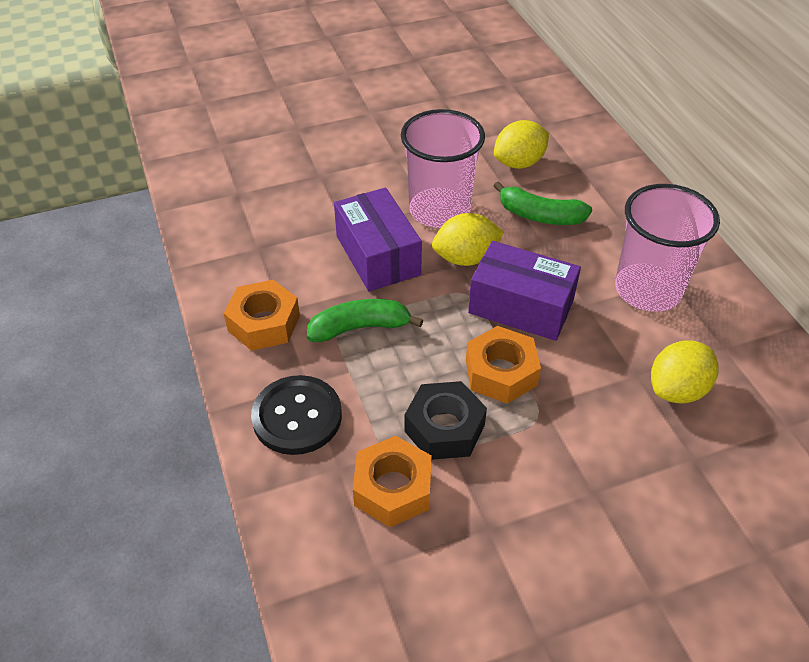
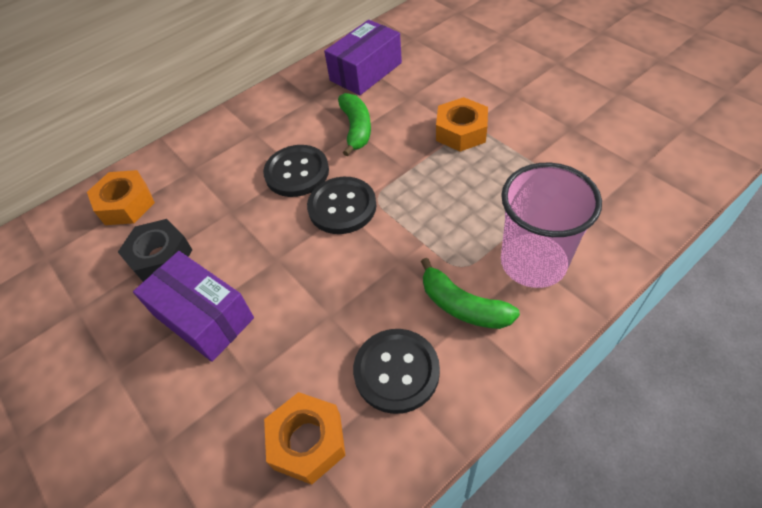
black button: 1 -> 3
pink cup: 2 -> 1
yellow lemon: 3 -> 0

